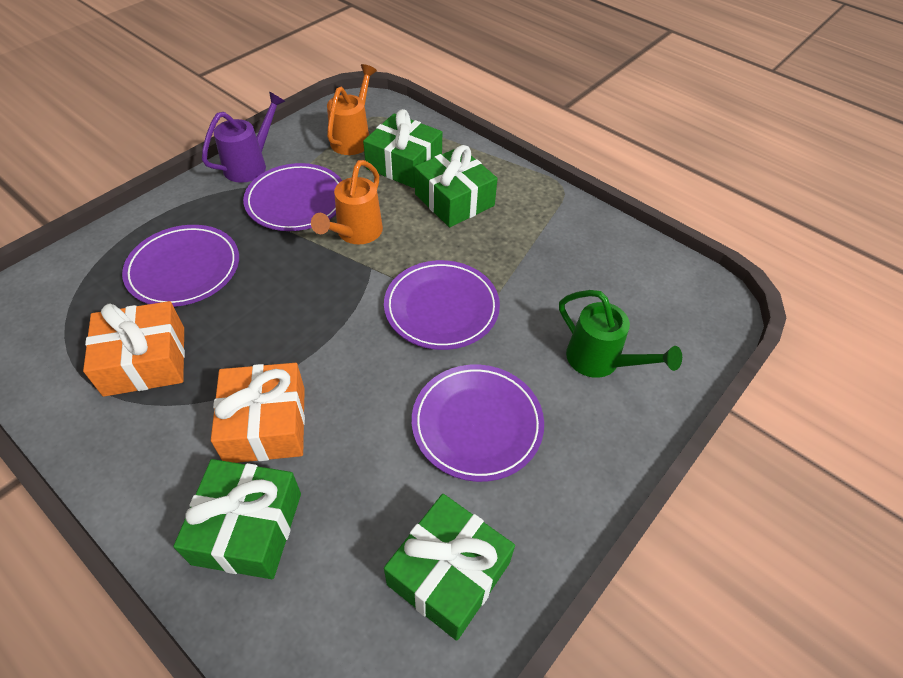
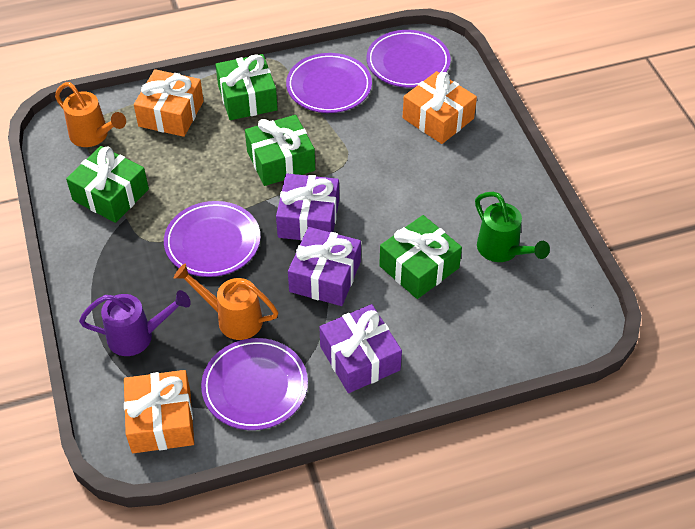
orange gift: 2 -> 3
purple gift: 0 -> 3

